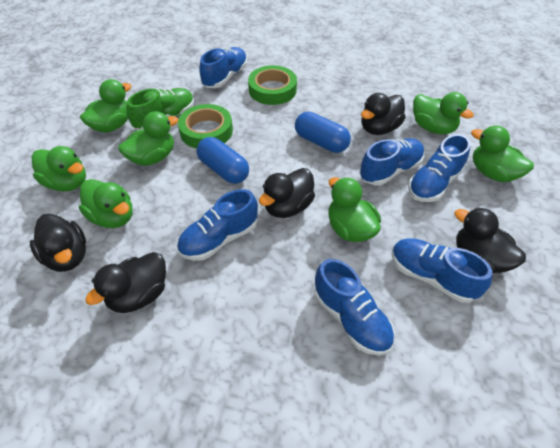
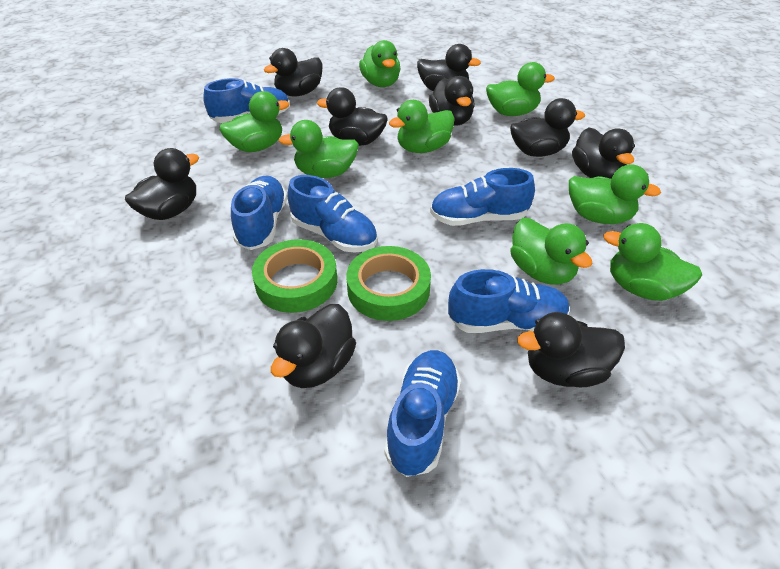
black duck: 5 -> 9
blue capsule: 2 -> 0
green duck: 7 -> 8
green shoe: 1 -> 0

